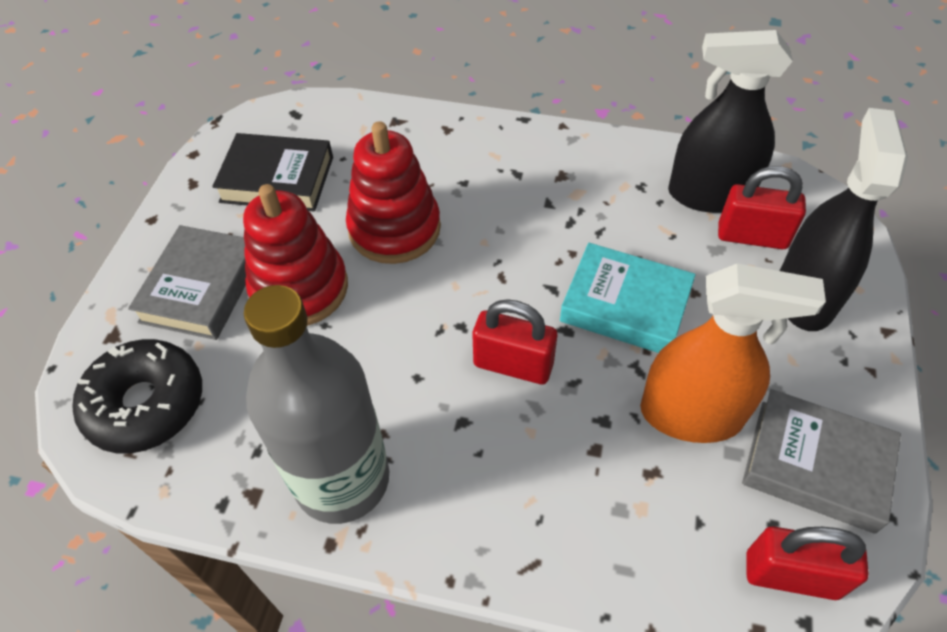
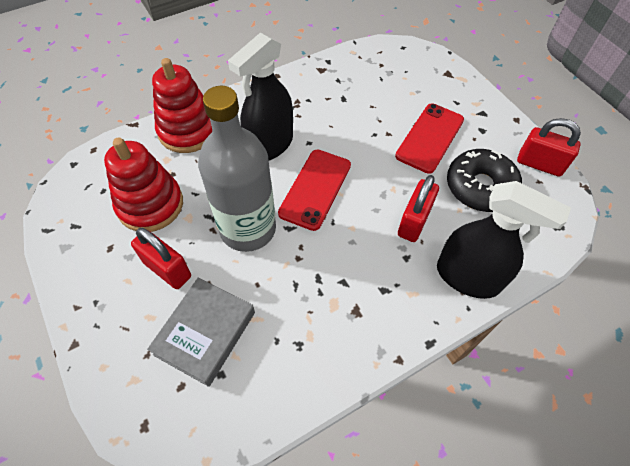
black book: 1 -> 0
grey book: 2 -> 1
orange spray bottle: 1 -> 0
red phone: 0 -> 2
turquoise book: 1 -> 0

